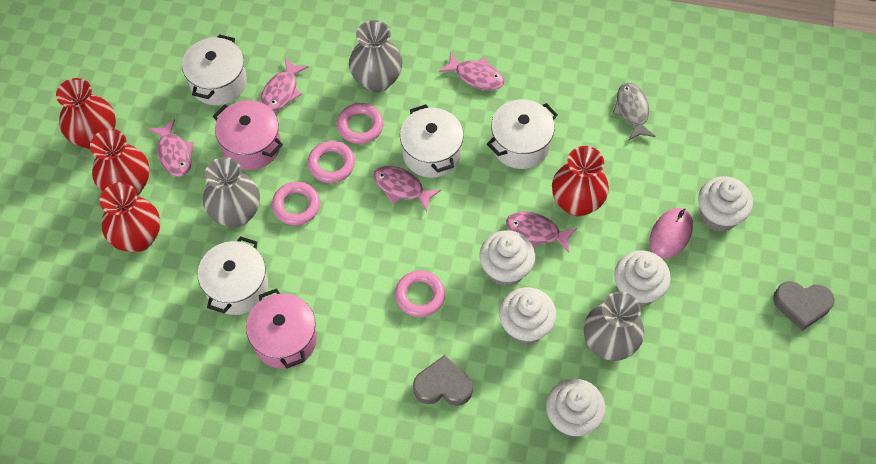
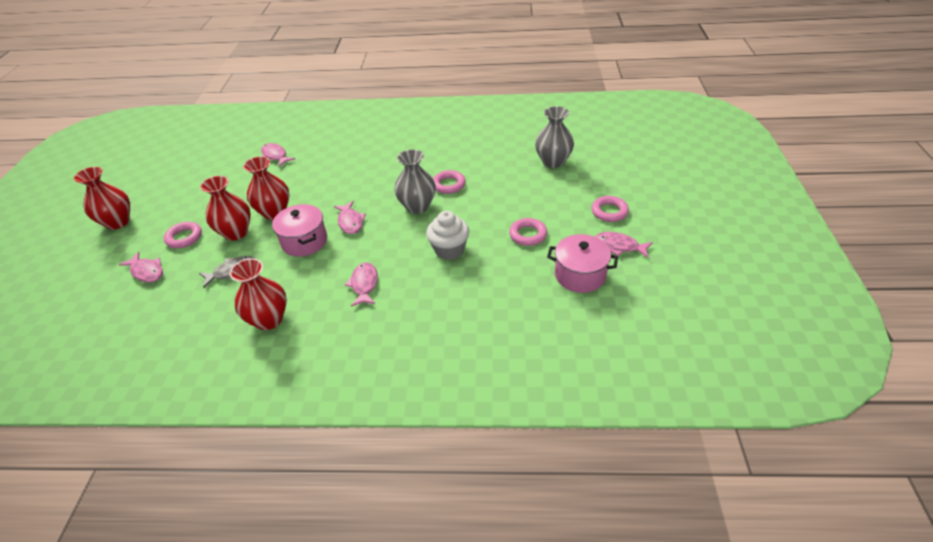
grey heart: 2 -> 0
grey vase: 3 -> 2
pink mouse: 1 -> 0
white cupcake: 5 -> 1
white pot: 4 -> 0

